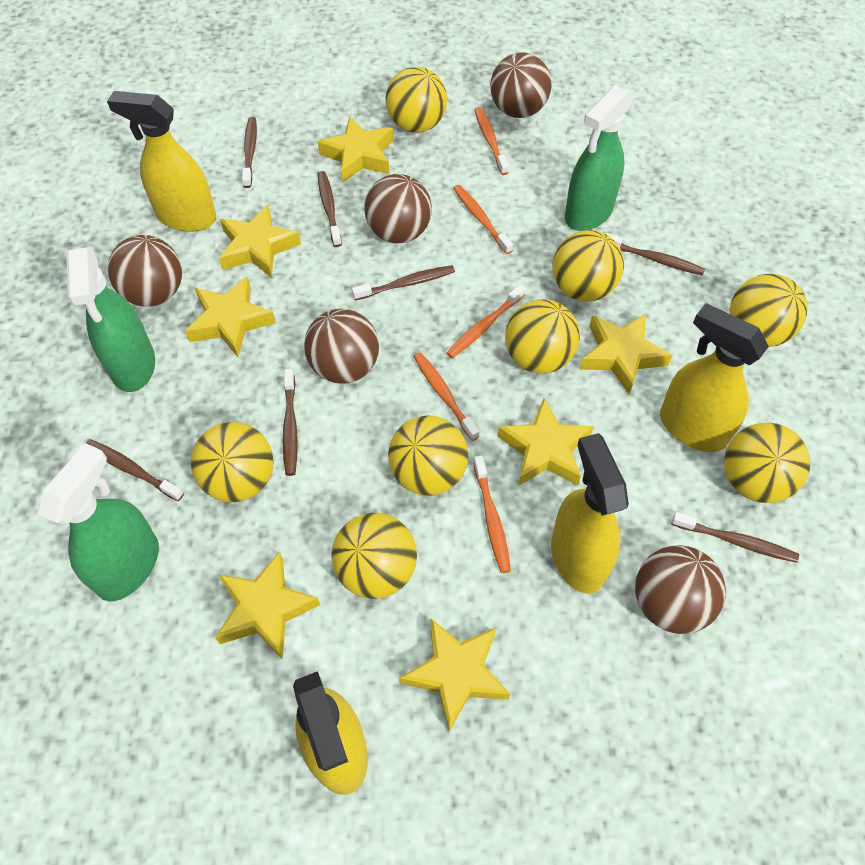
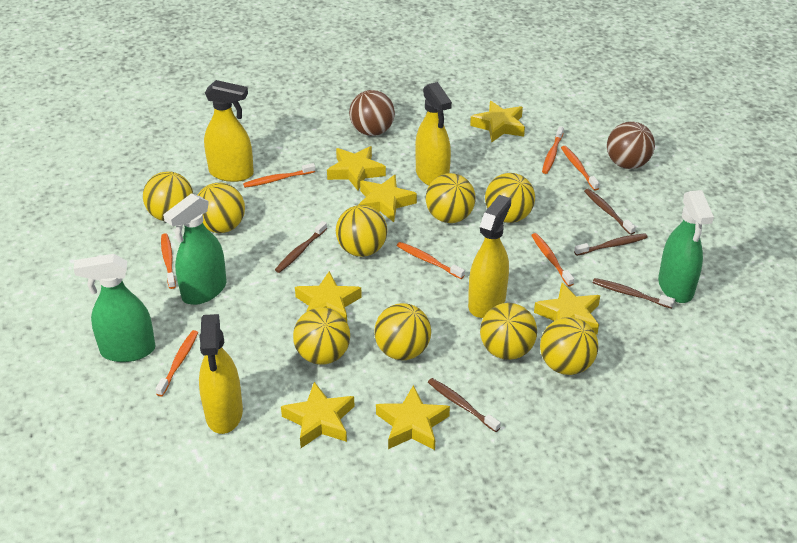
brown ball: 5 -> 2
brown toothbrush: 7 -> 5
orange toothbrush: 5 -> 7
yellow ball: 8 -> 9

